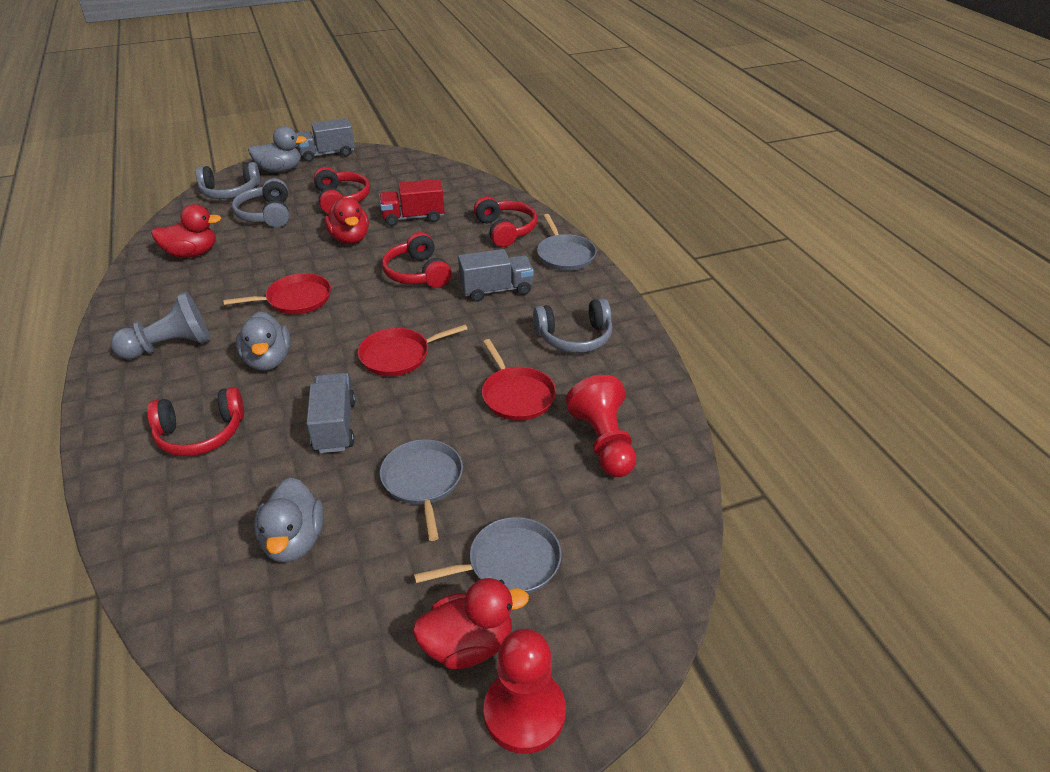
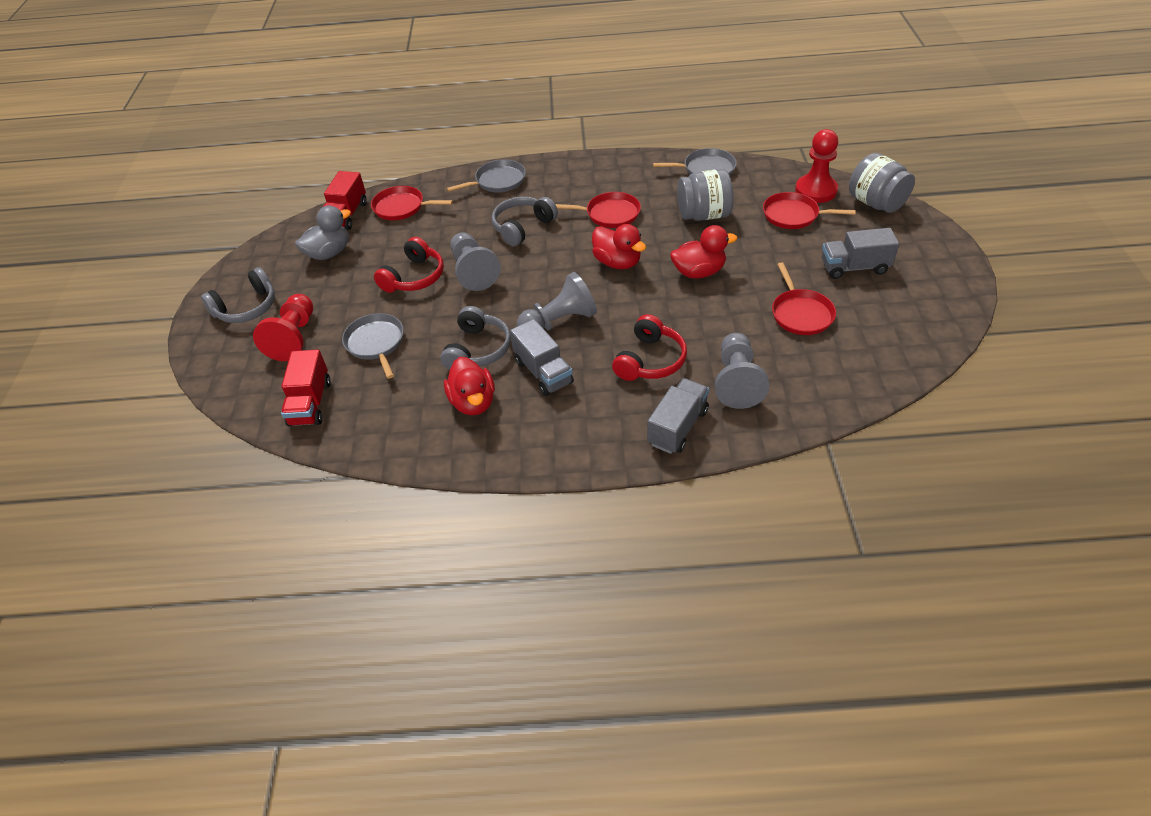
grey duck: 3 -> 1
grey jar: 0 -> 2
grey pawn: 1 -> 3
red headphones: 4 -> 2
red pan: 3 -> 4
red truck: 1 -> 2

